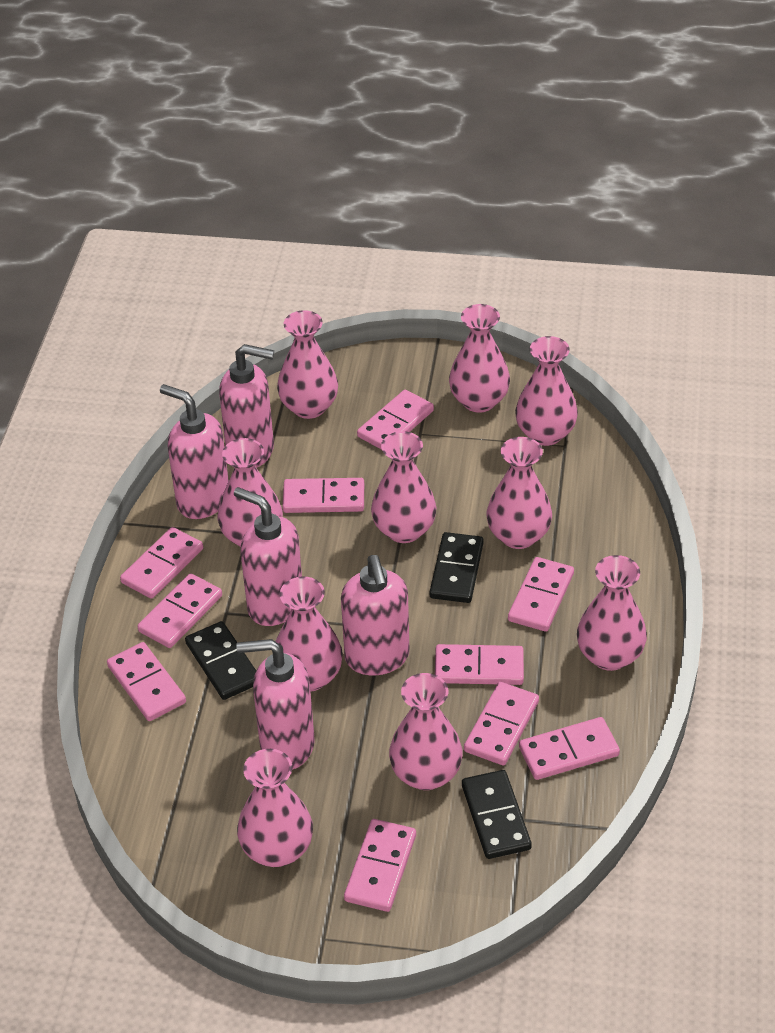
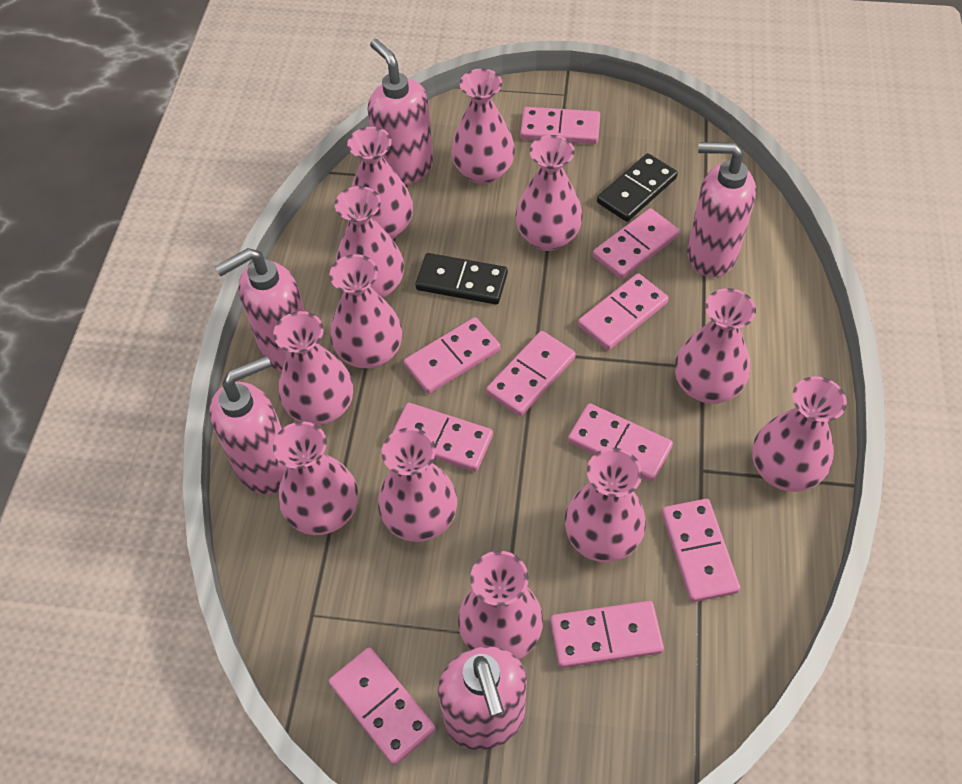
black domino: 3 -> 2
pink vase: 10 -> 12

